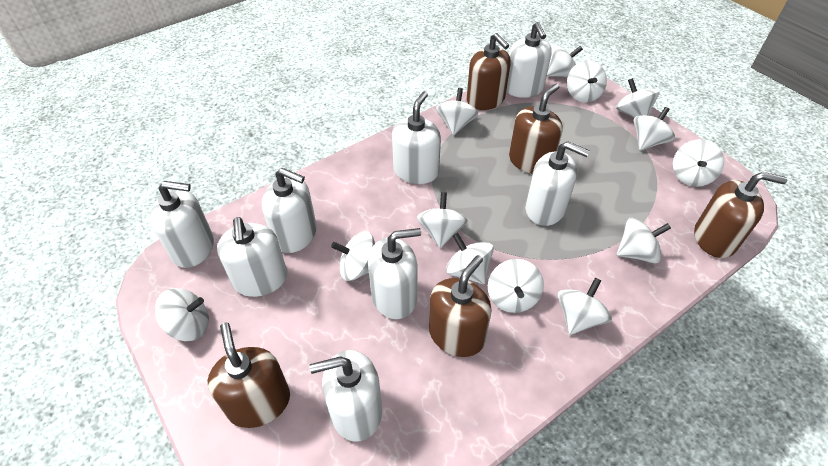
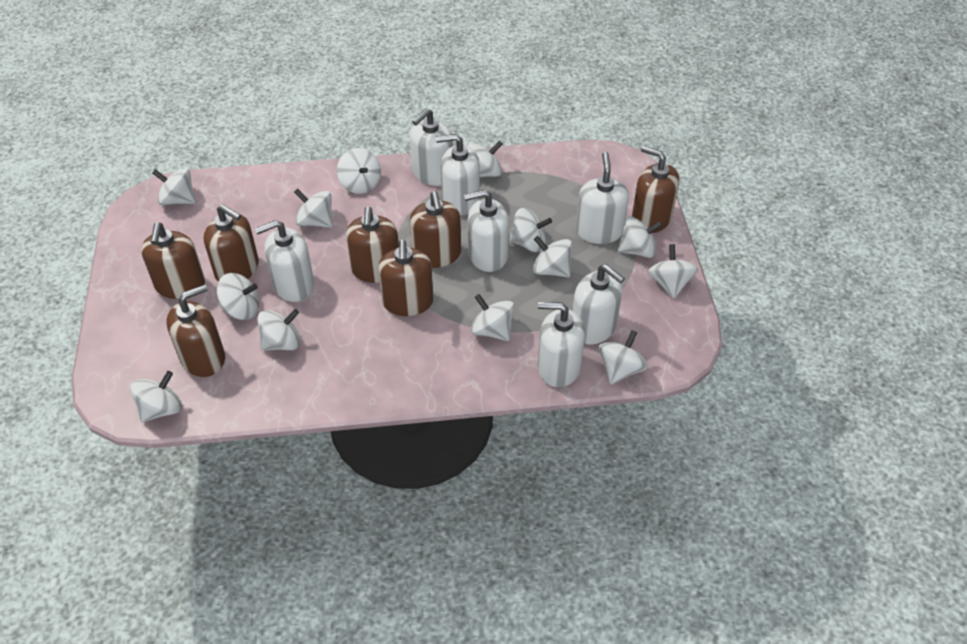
brown soap dispenser: 5 -> 7
white soap dispenser: 8 -> 7

